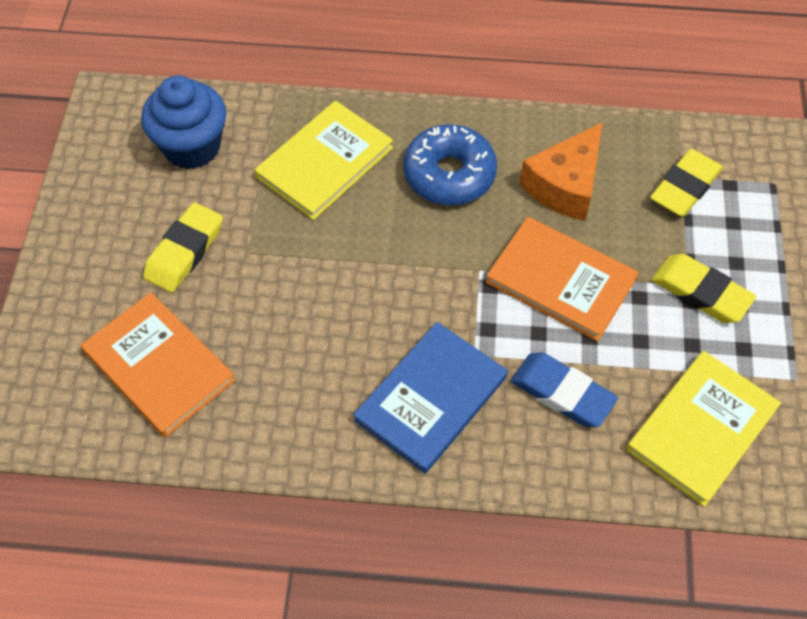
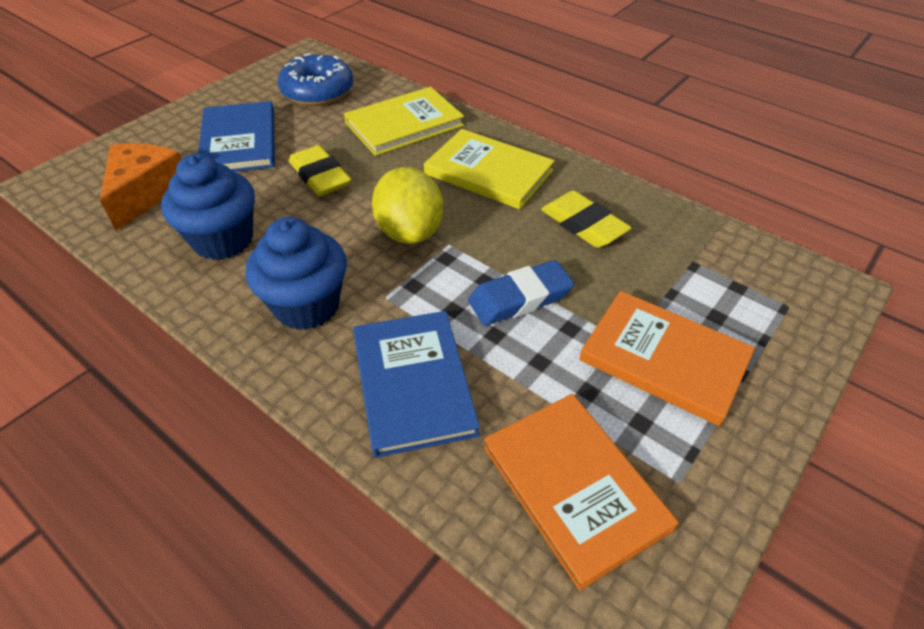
blue book: 1 -> 2
blue cupcake: 1 -> 2
yellow eraser: 3 -> 2
yellow lemon: 0 -> 1

